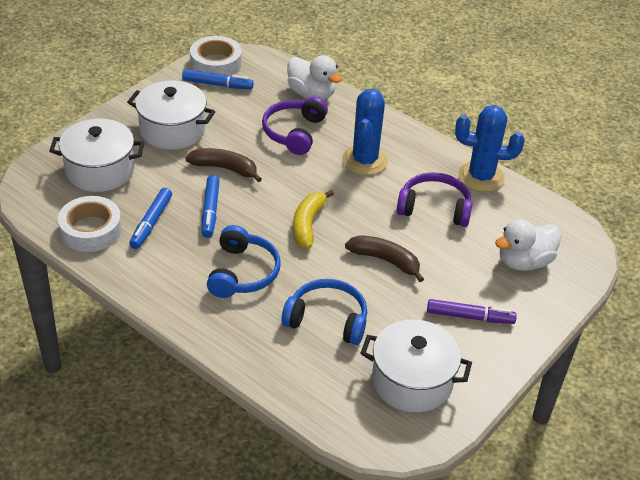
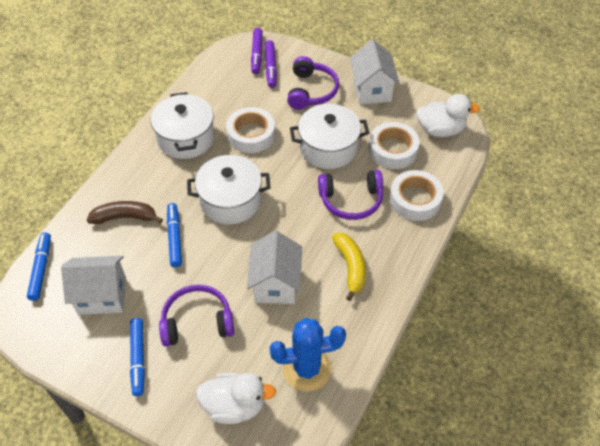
blue cactus: 2 -> 1
blue headphones: 2 -> 0
brown banana: 2 -> 1
purple headphones: 2 -> 3
purple marker: 1 -> 2
white house: 0 -> 3
white tape: 2 -> 3

